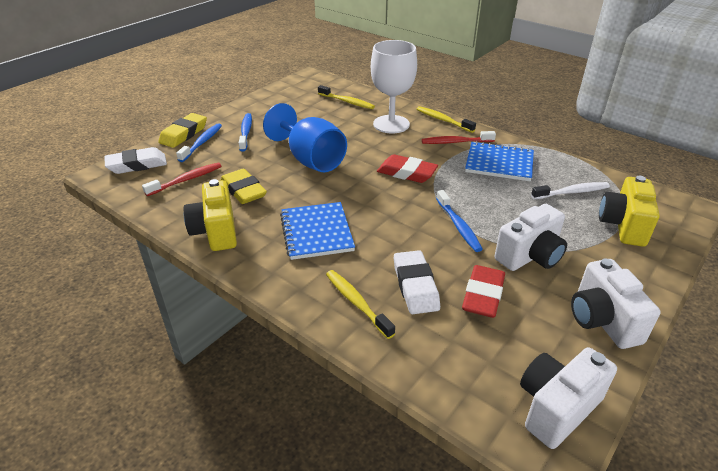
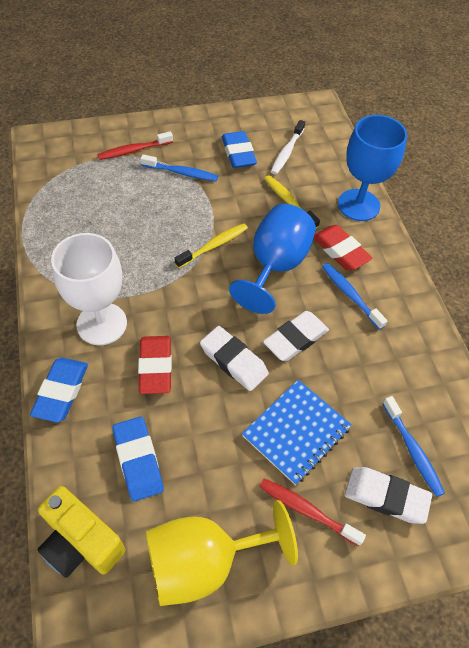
blue eraser: 0 -> 3
blue goblet: 1 -> 2
blue notebook: 2 -> 1
white camera: 3 -> 0
white eraser: 2 -> 3
yellow camera: 2 -> 1
yellow eraser: 2 -> 0
yellow goblet: 0 -> 1
yellow toothbrush: 3 -> 2

